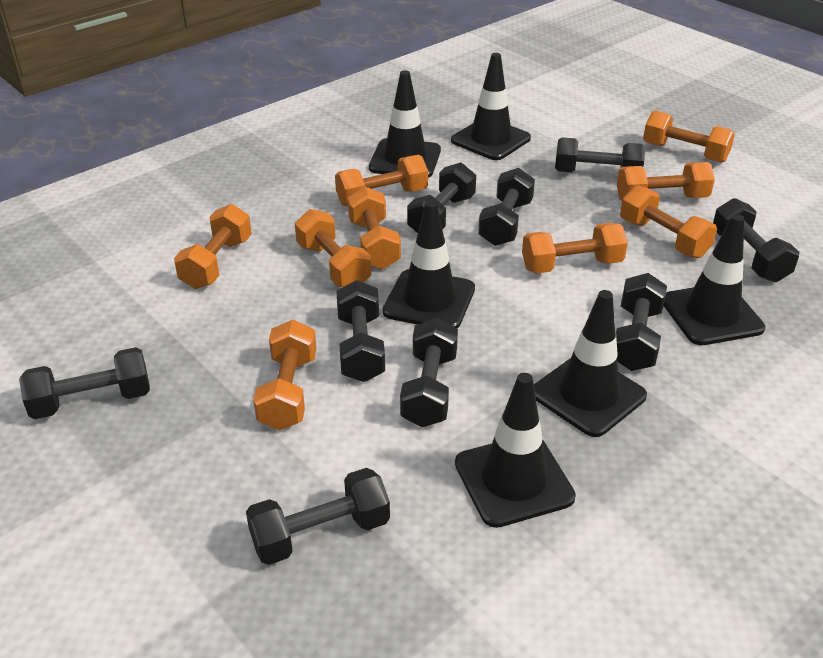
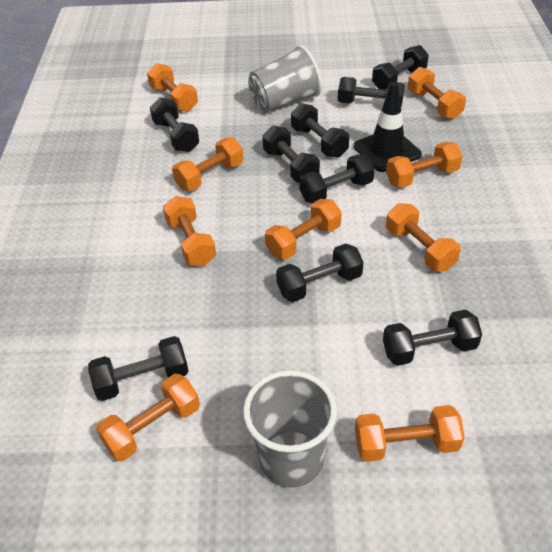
black traffic cone: 6 -> 1
grey cup: 0 -> 2

